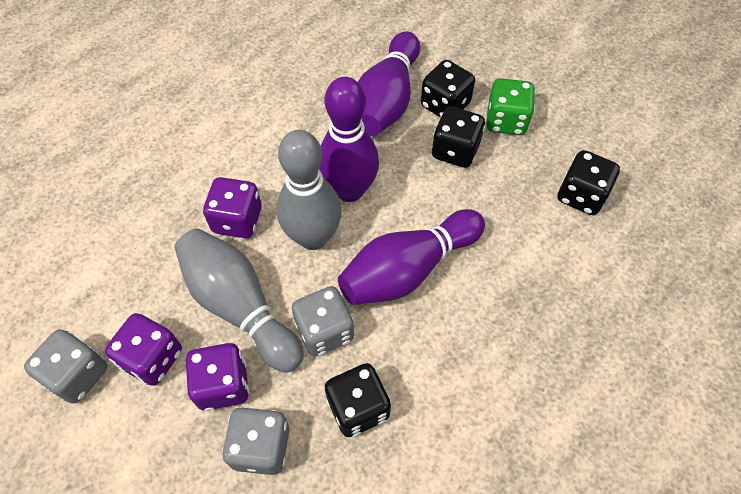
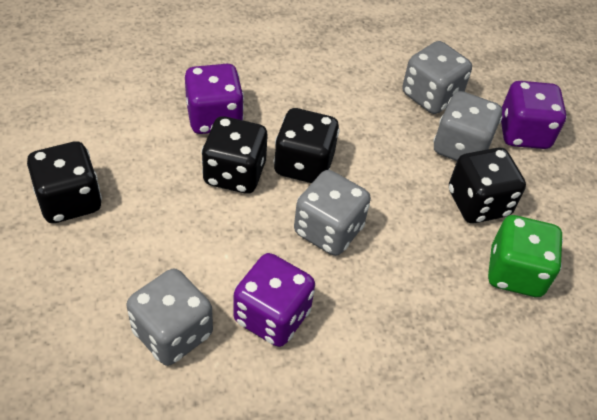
grey bowling pin: 2 -> 0
grey dice: 3 -> 4
purple bowling pin: 3 -> 0

